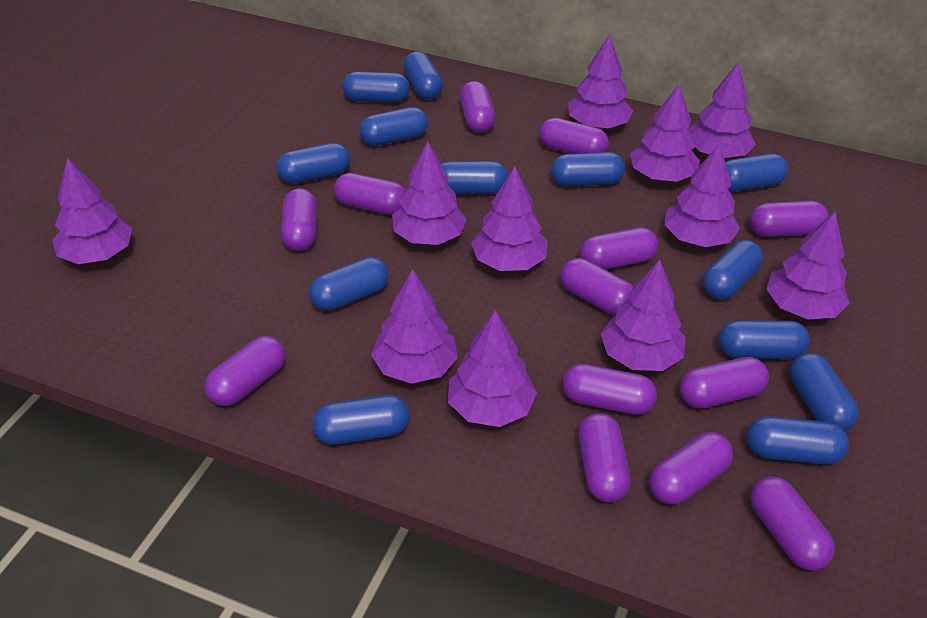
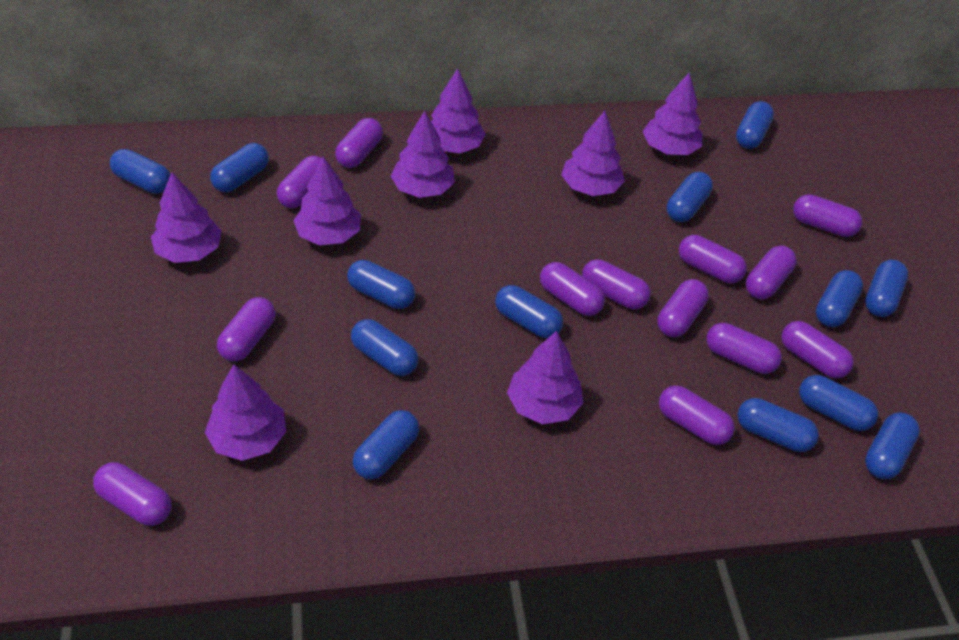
purple tree: 11 -> 8

